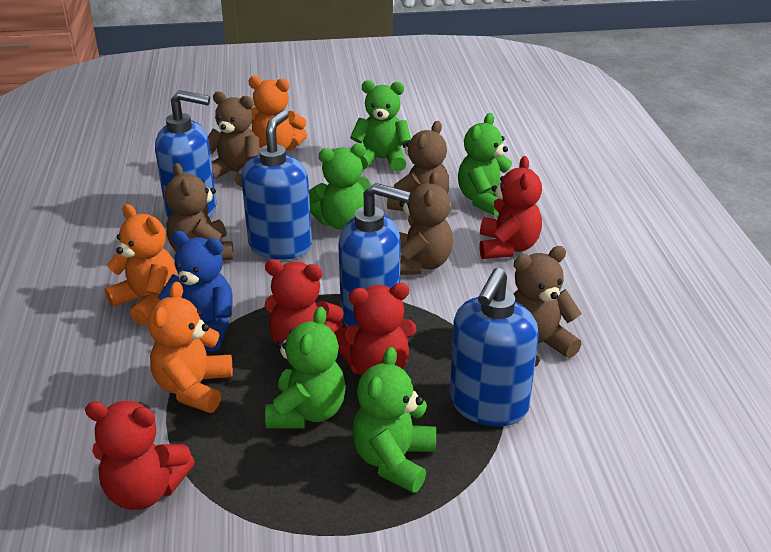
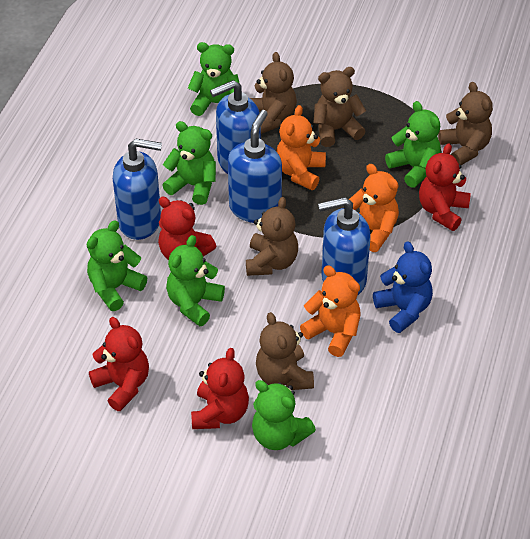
green teddy bear: 5 -> 6

